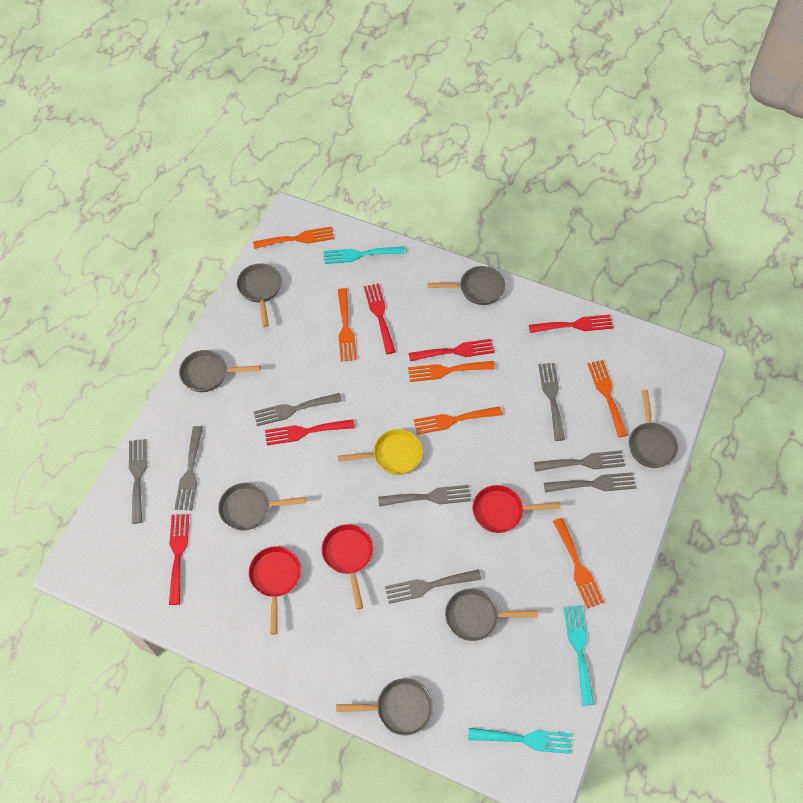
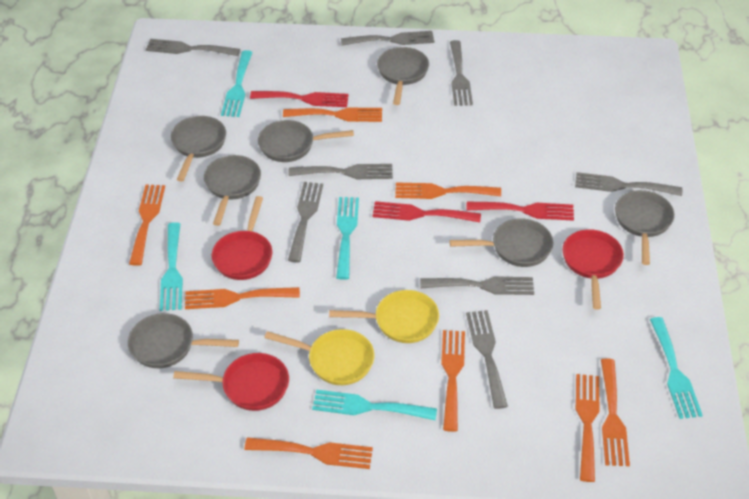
orange fork: 6 -> 8
red fork: 5 -> 3
turquoise fork: 3 -> 5
yellow pan: 1 -> 2

